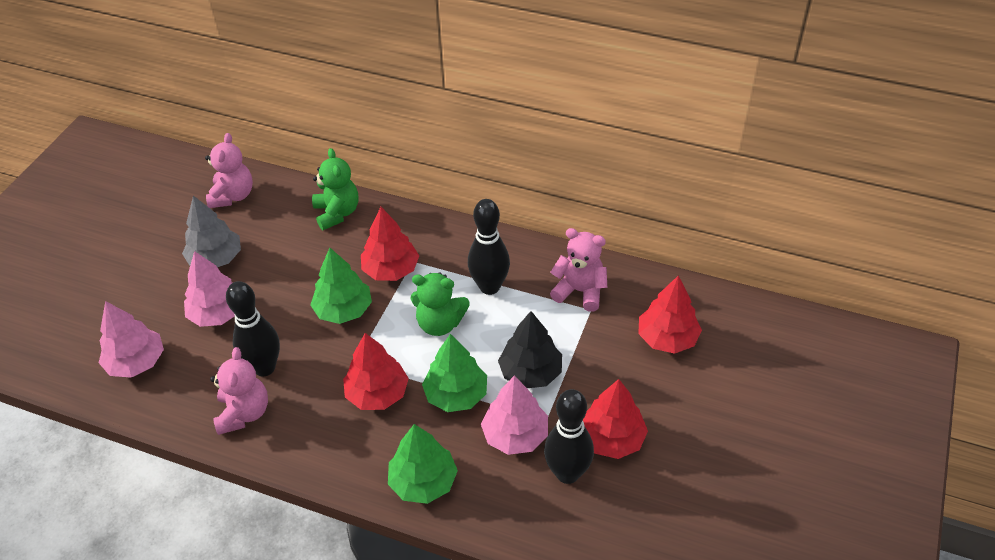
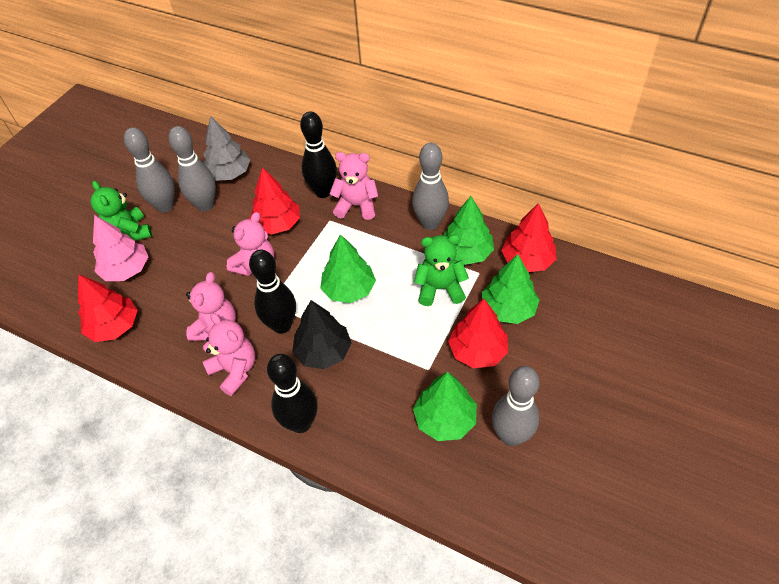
green tree: 3 -> 4
grey bowling pin: 0 -> 4
pink teddy bear: 3 -> 4
pink tree: 3 -> 1

